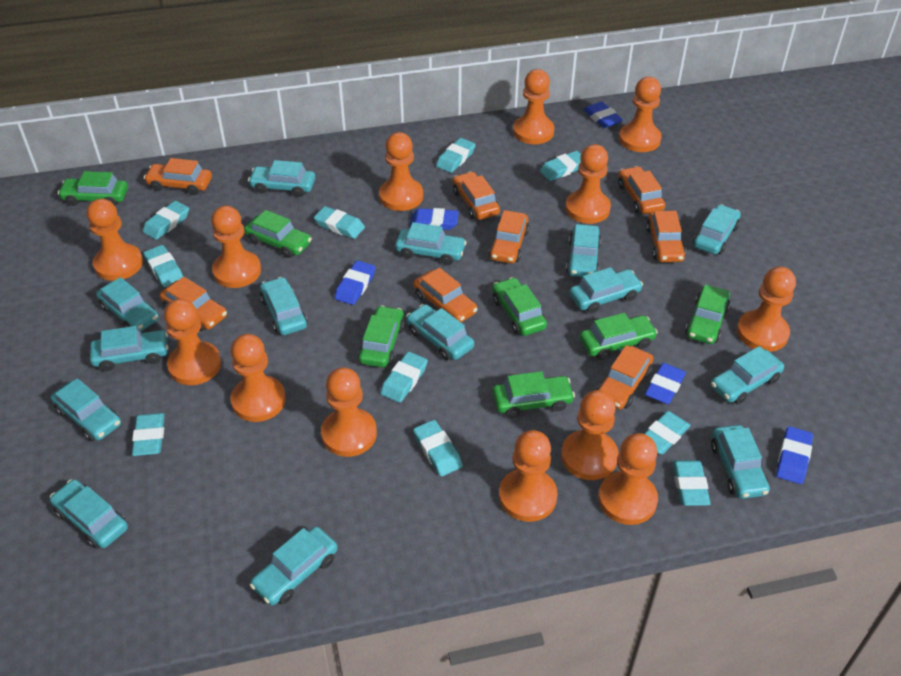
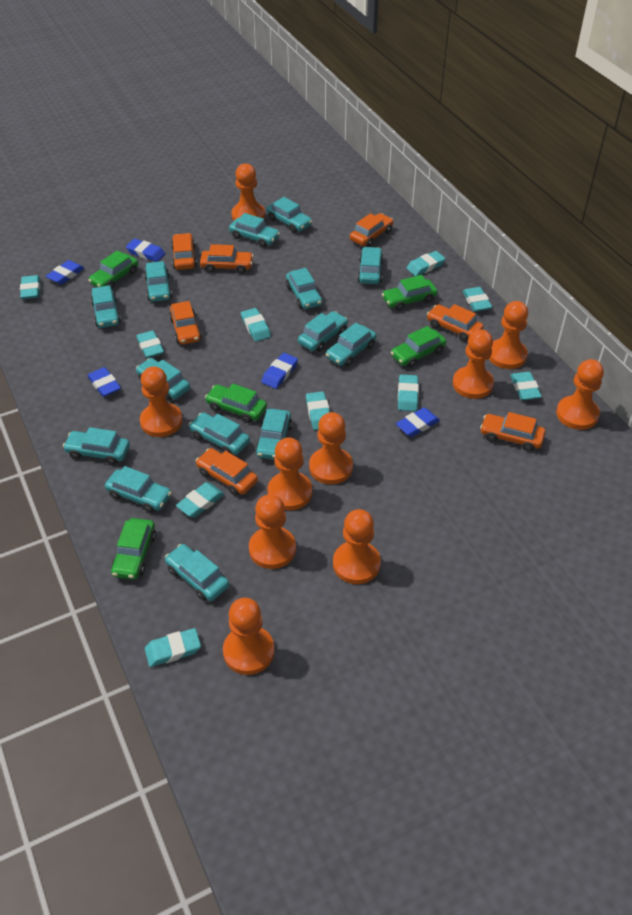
green car: 7 -> 5
orange car: 8 -> 7
orange pawn: 13 -> 10

